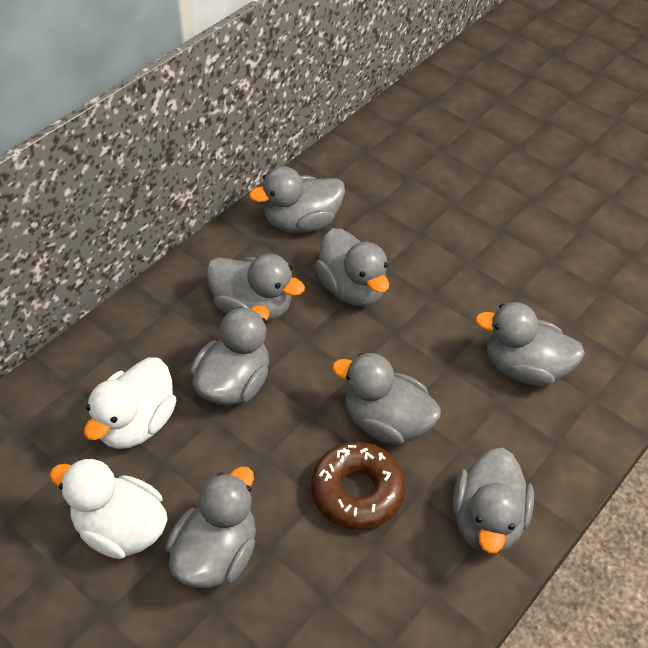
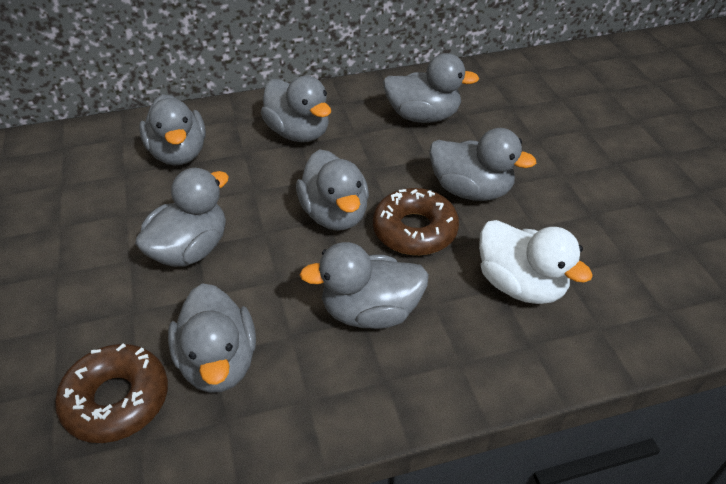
brown donut: 1 -> 2
white duck: 2 -> 1

